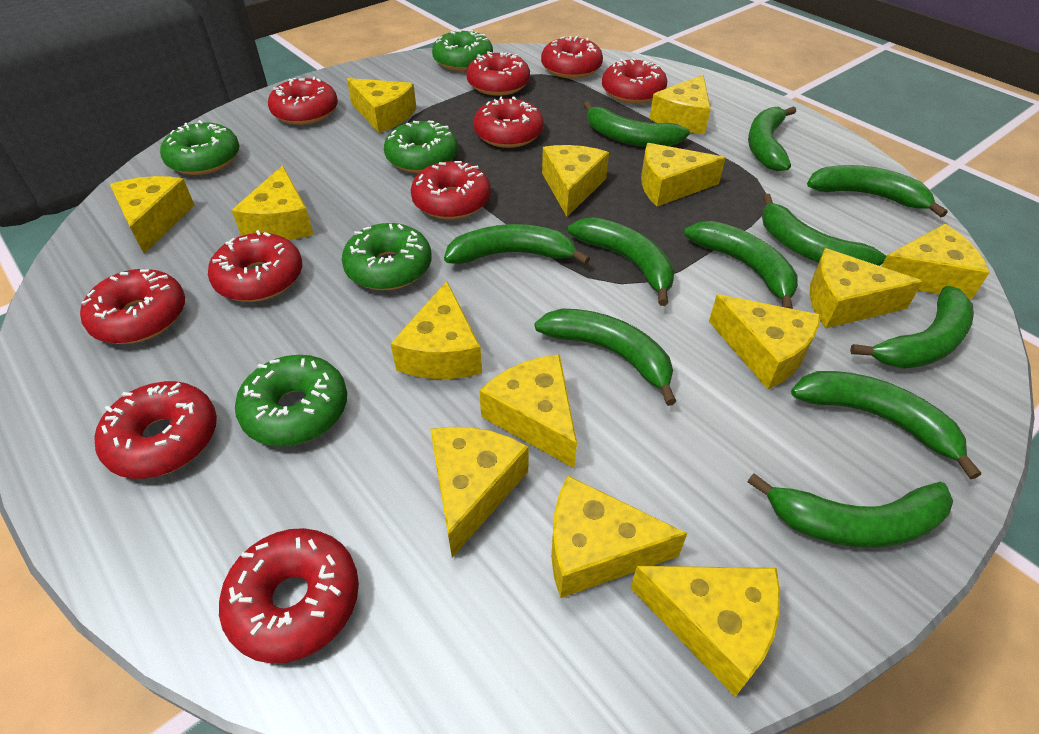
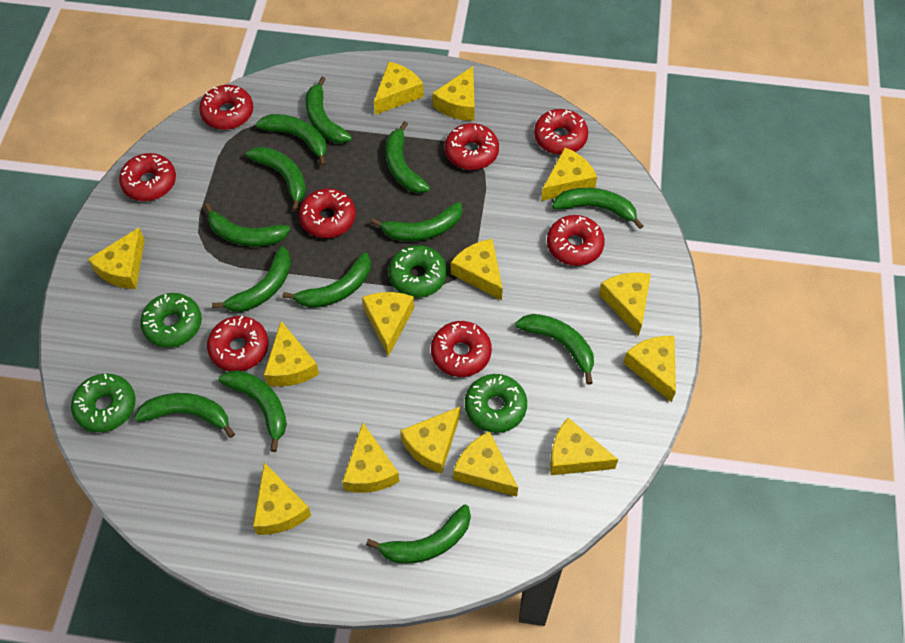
green banana: 11 -> 13
green donut: 5 -> 4
red donut: 10 -> 8

